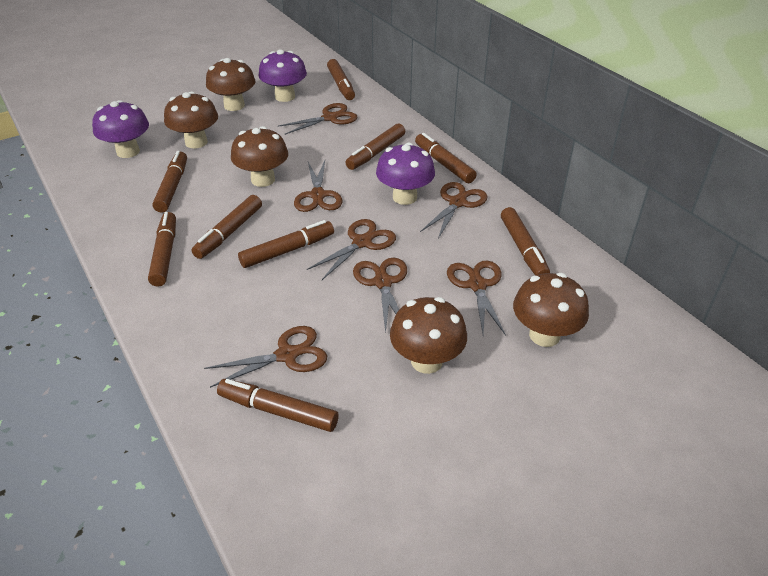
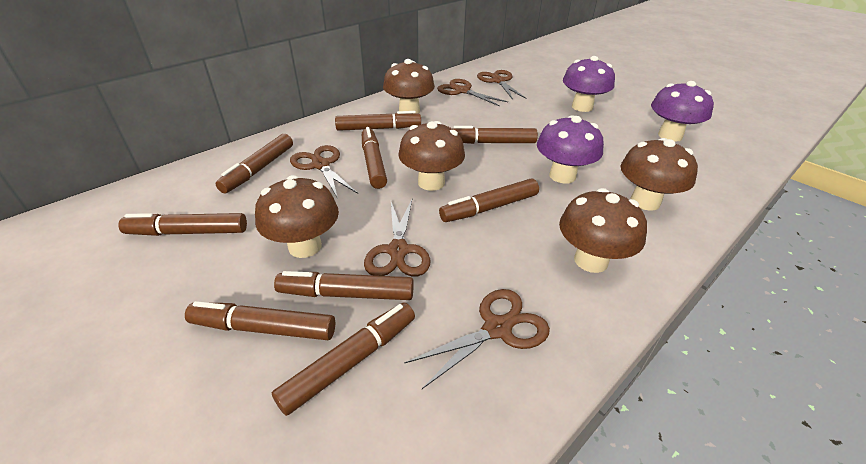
brown scissors: 7 -> 5

